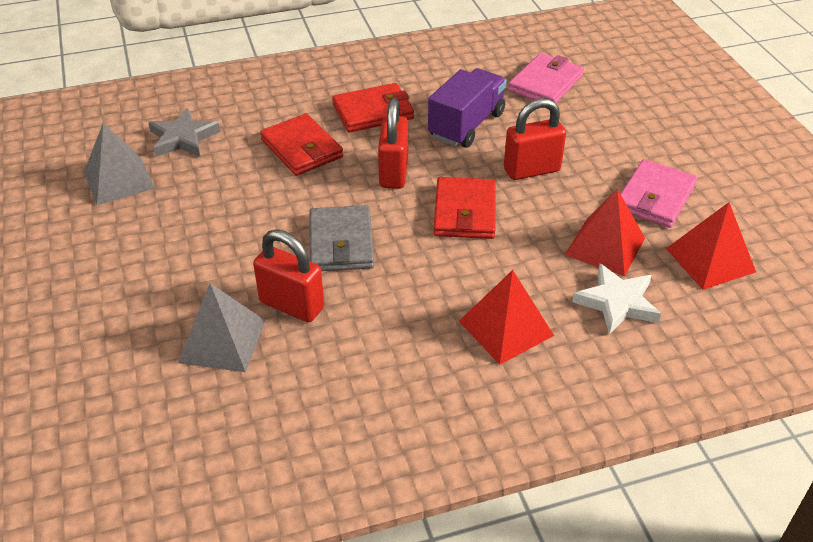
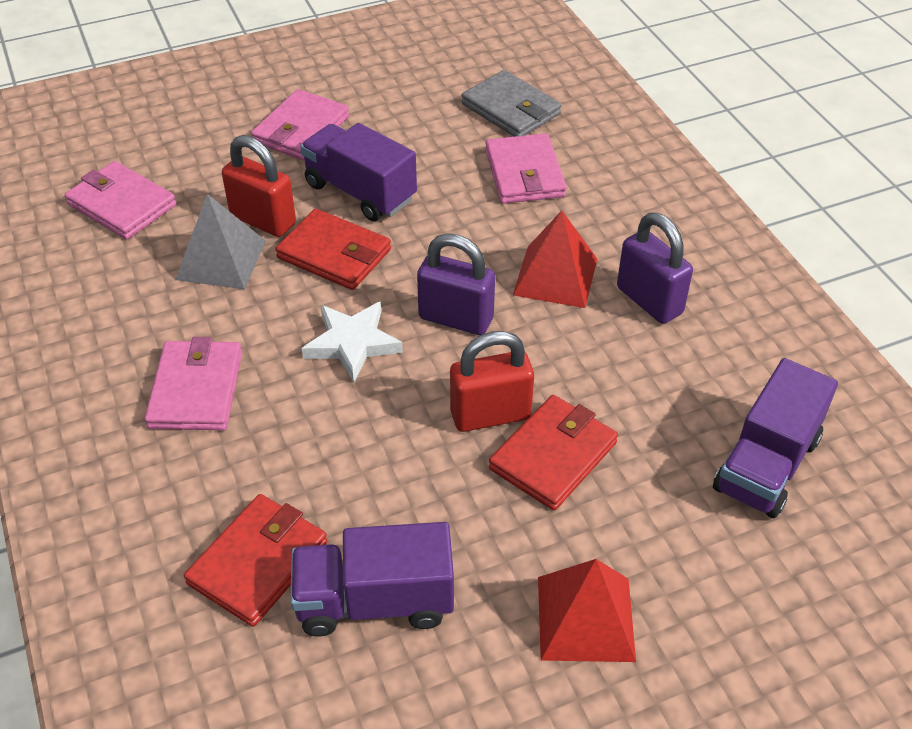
grey pyramid: 2 -> 1
grey star: 1 -> 0
pink wallet: 2 -> 4
purple padlock: 0 -> 2
purple truck: 1 -> 3
red padlock: 3 -> 2
red pyramid: 3 -> 2

